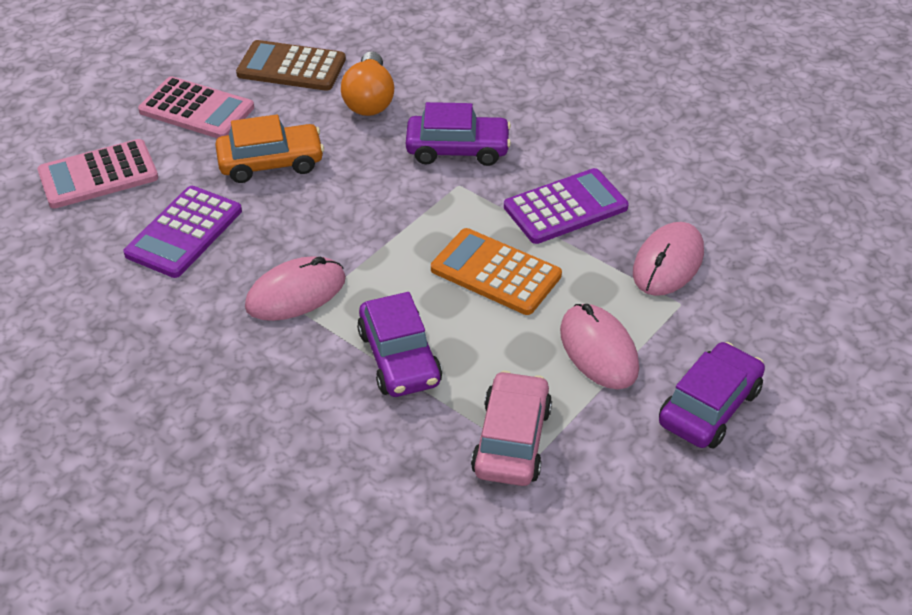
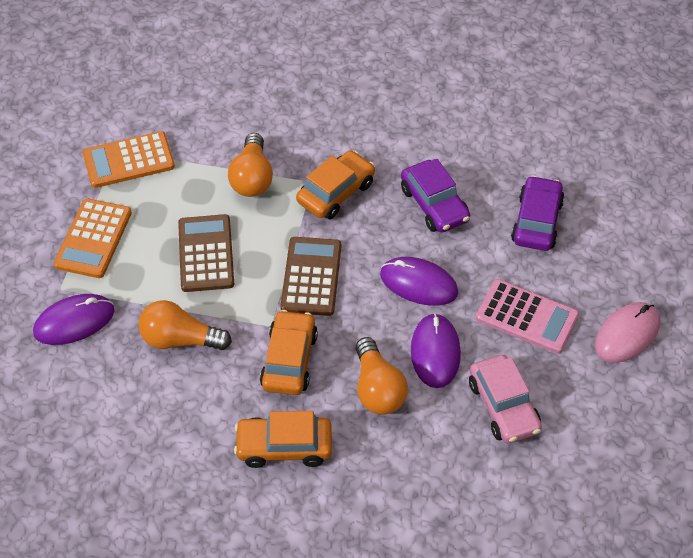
brown calculator: 1 -> 2
orange calculator: 1 -> 2
orange car: 1 -> 3
orange light bulb: 1 -> 3
pink calculator: 2 -> 1
pink mouse: 3 -> 1
purple calculator: 2 -> 0
purple car: 3 -> 2
purple mouse: 0 -> 3

